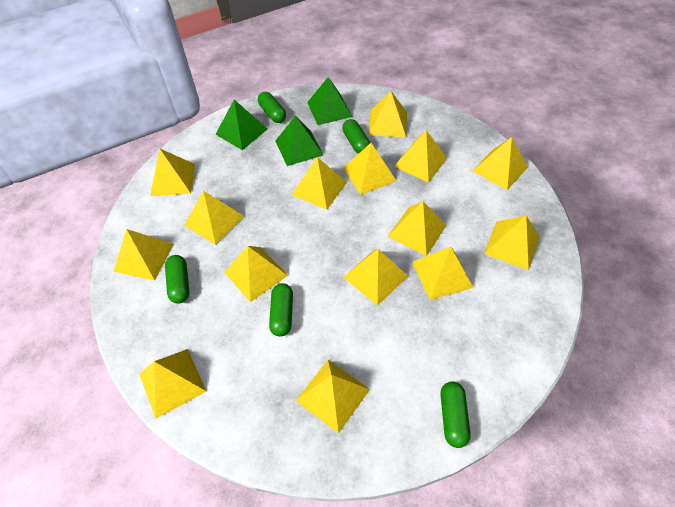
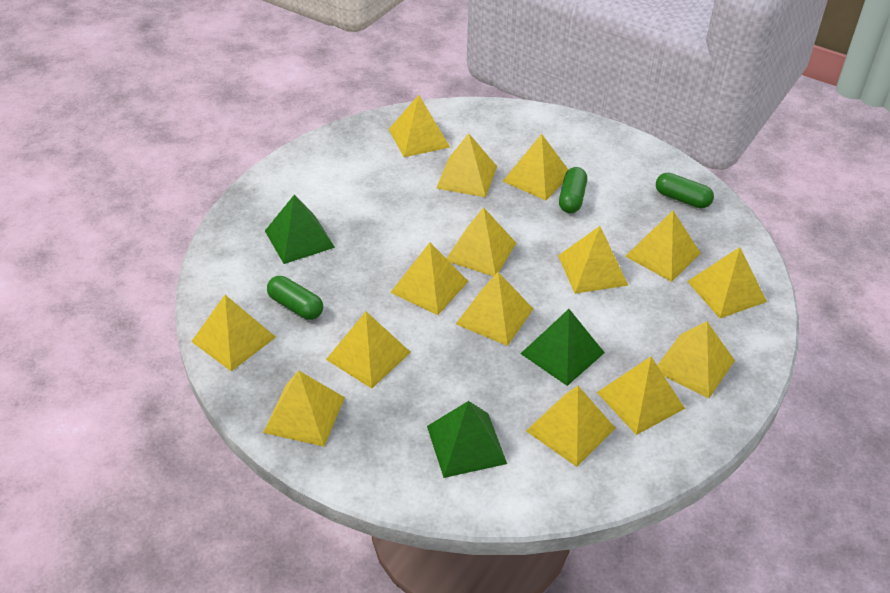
green capsule: 5 -> 3

